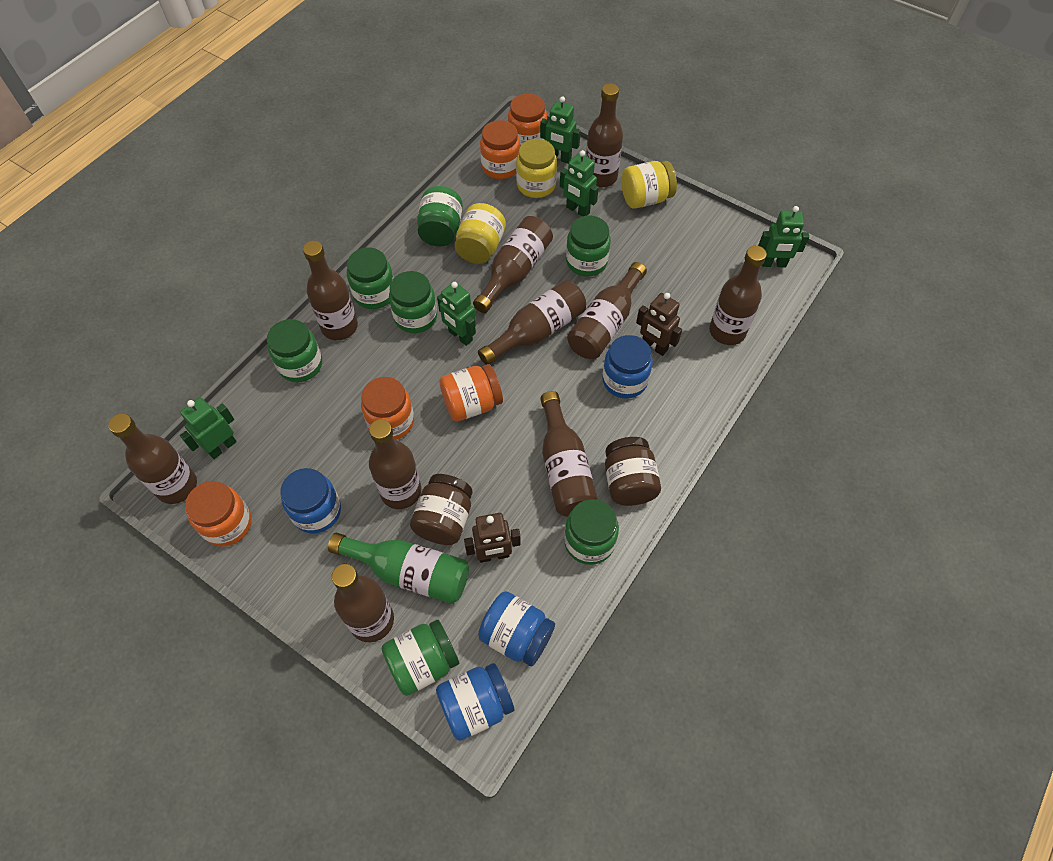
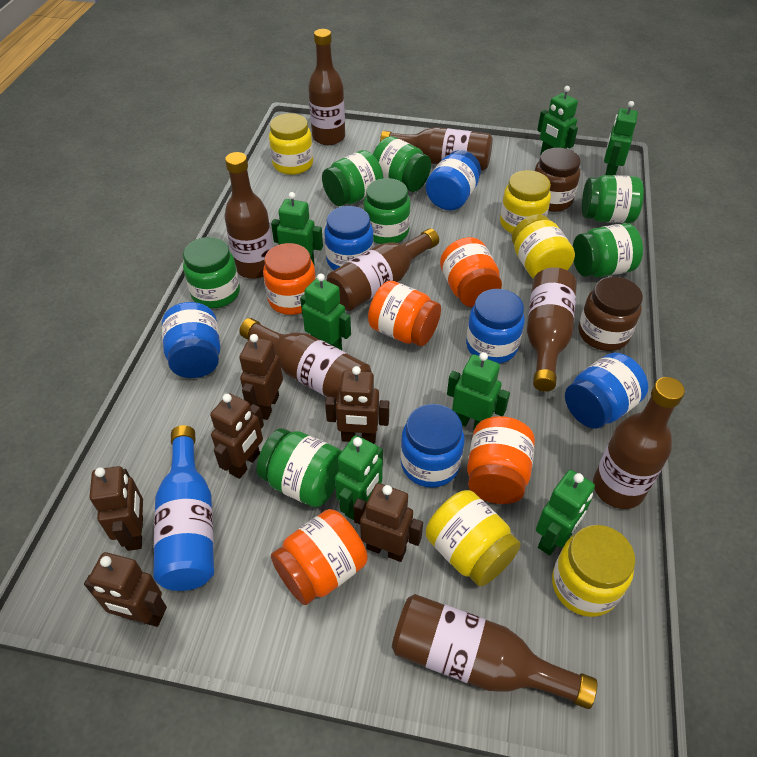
blue bottle: 0 -> 1
blue jar: 4 -> 6
brown bottle: 10 -> 8
brown robot: 2 -> 6
green bottle: 1 -> 0
green robot: 5 -> 7
yellow jar: 3 -> 5

